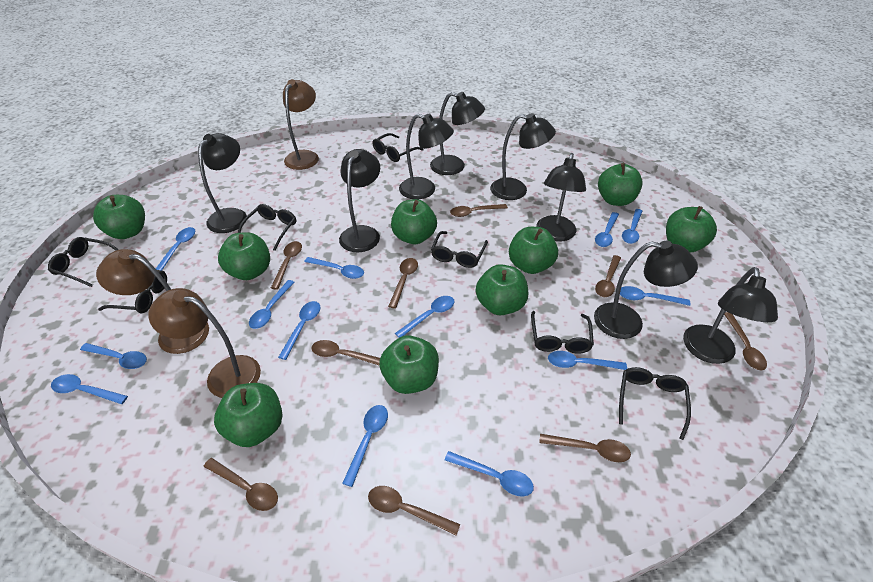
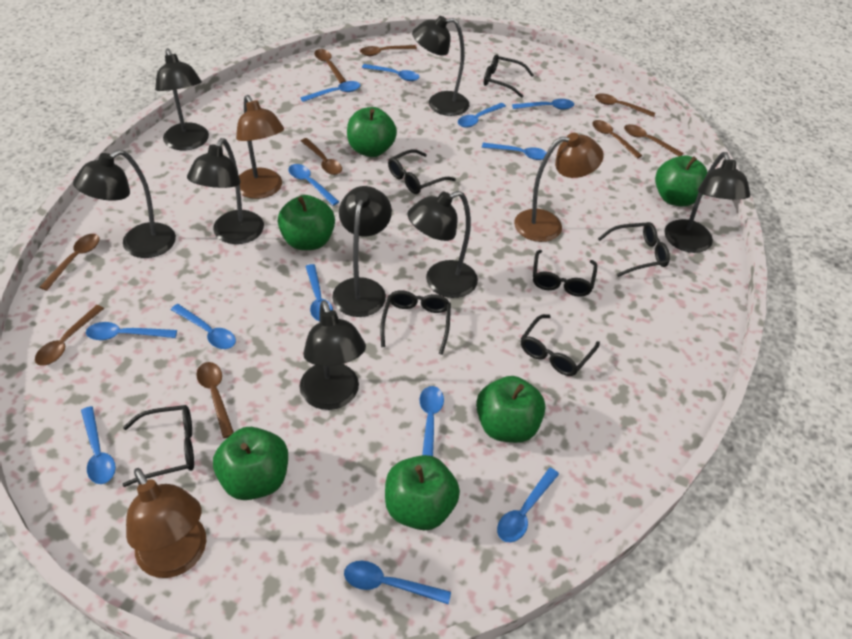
green apple: 9 -> 6

